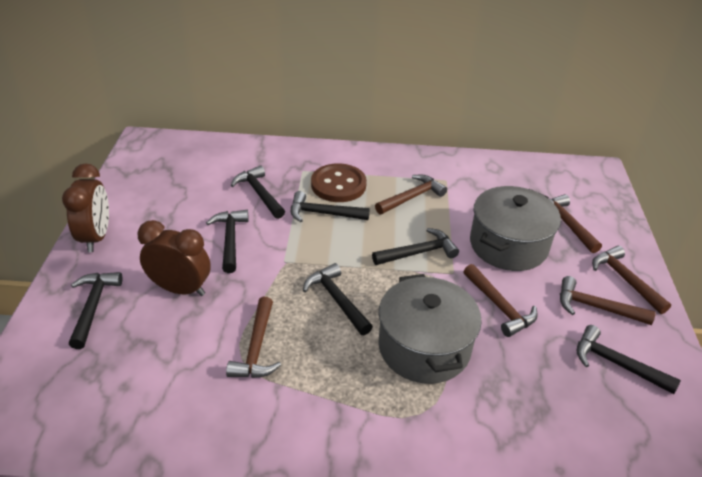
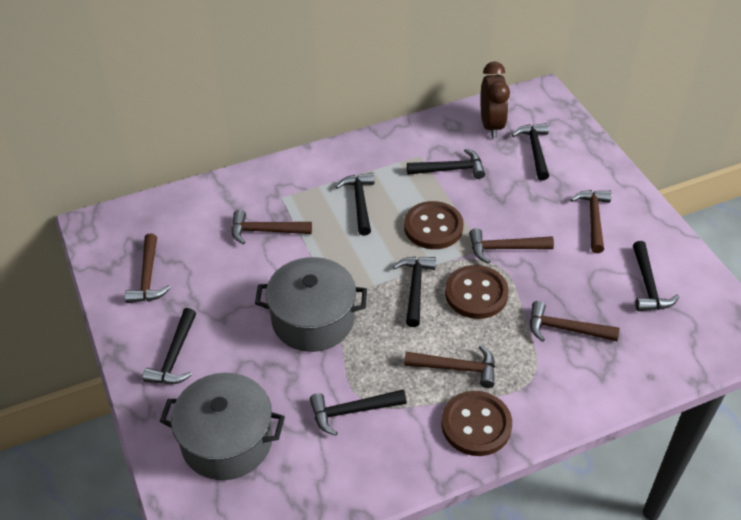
brown button: 1 -> 3
brown clock: 2 -> 1

